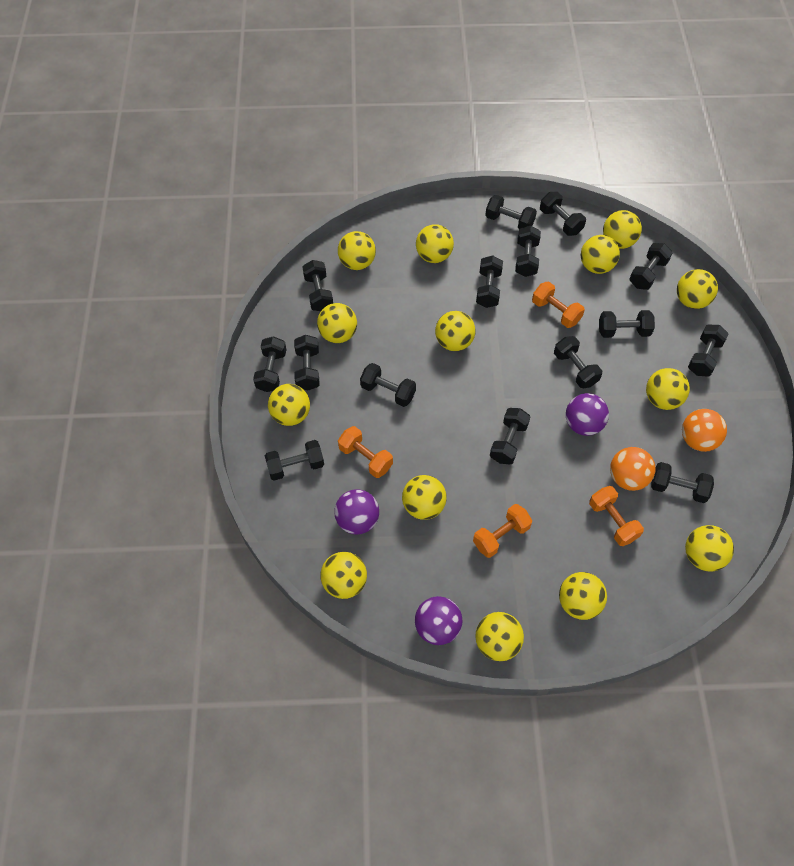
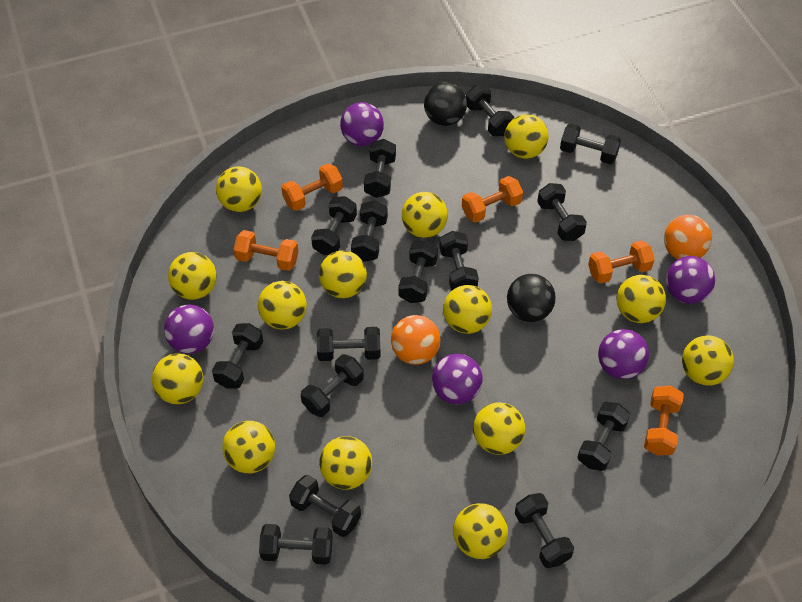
black ball: 0 -> 2
orange dumbbell: 4 -> 5
purple ball: 3 -> 5

